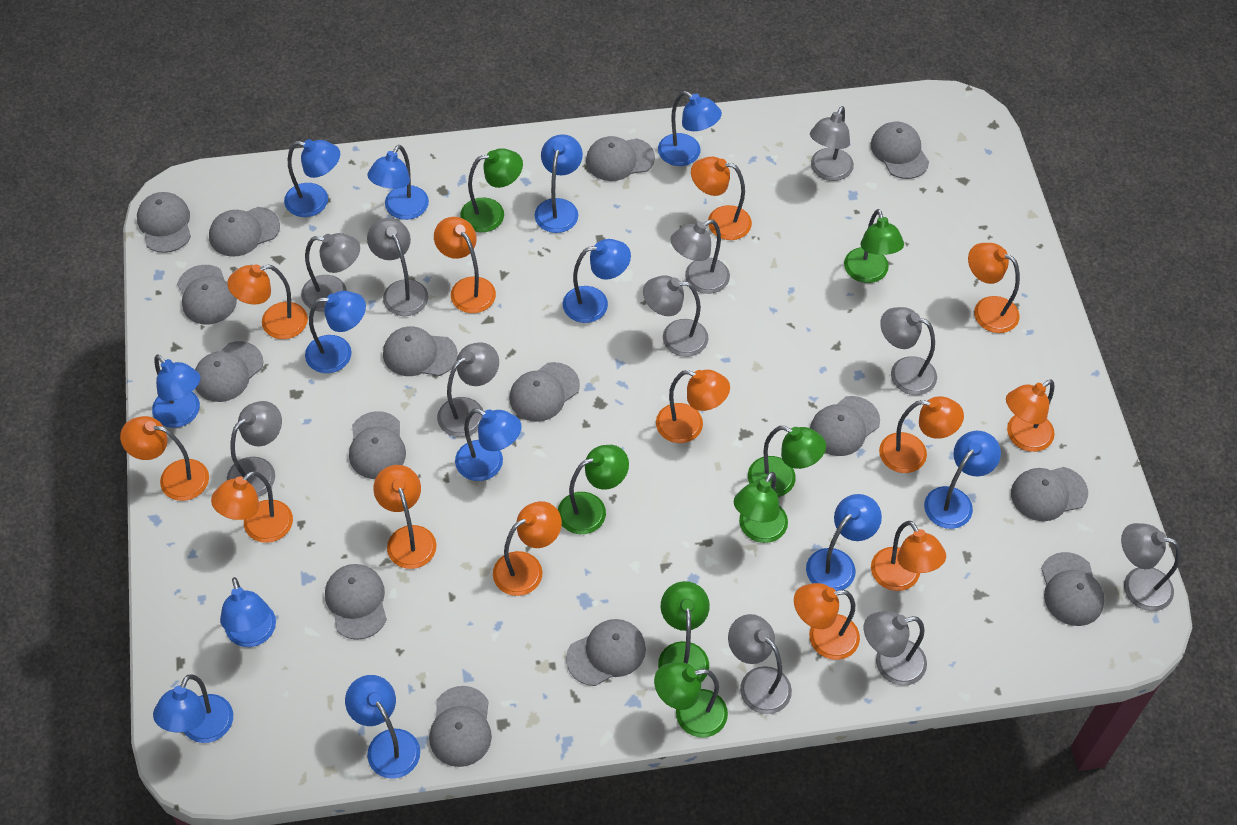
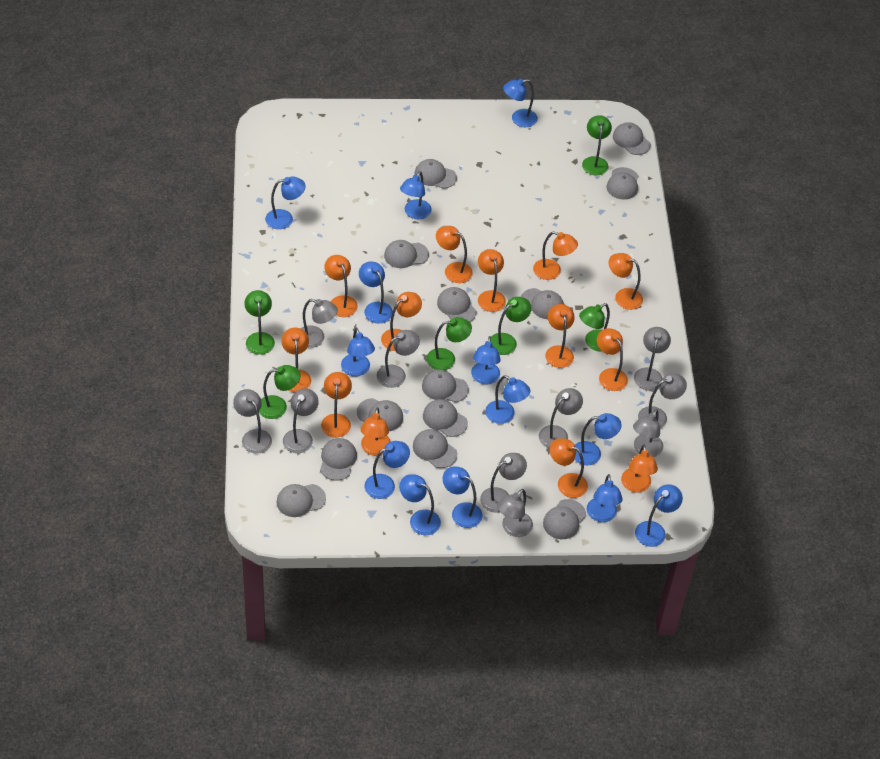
green lamp: 7 -> 6
grey cap: 15 -> 13
grey lamp: 11 -> 10

